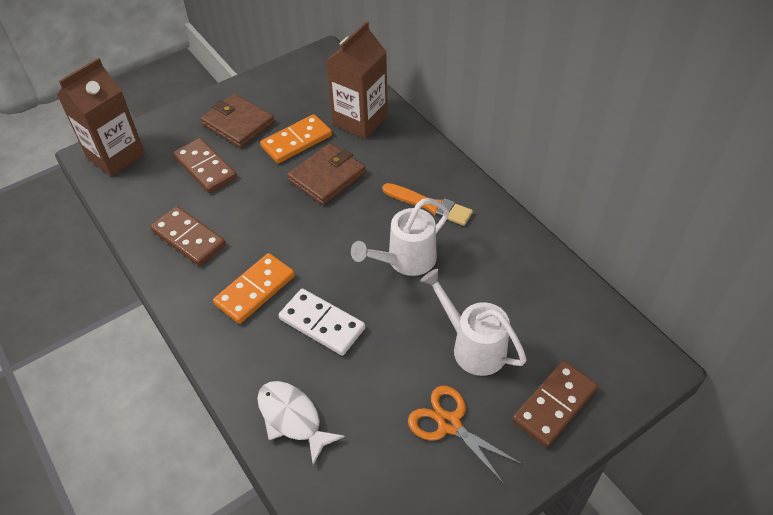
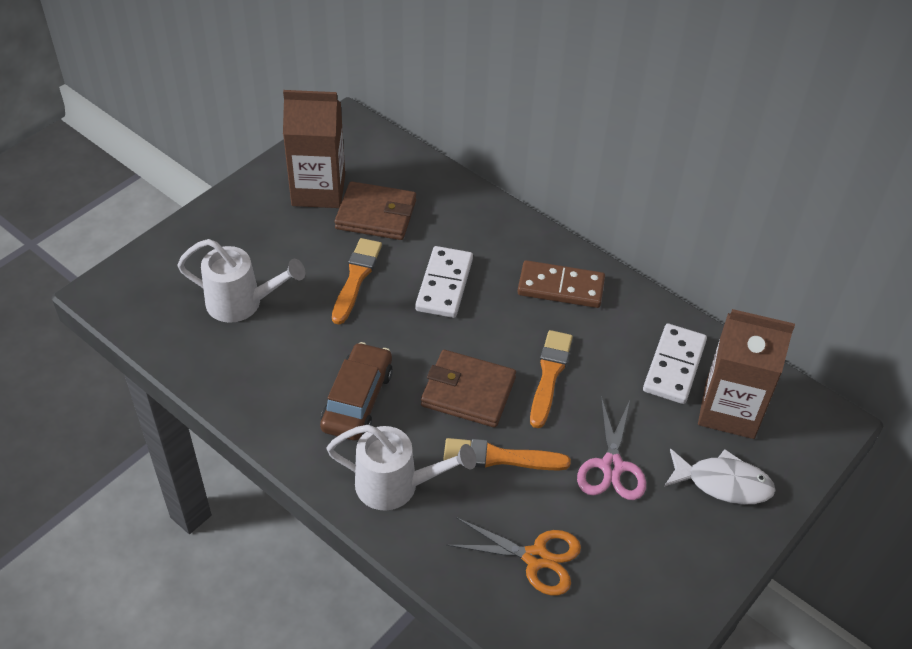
brown car: 0 -> 1
brown domino: 3 -> 1
orange brush: 1 -> 3
orange domino: 2 -> 0
pink scissors: 0 -> 1
white domino: 1 -> 2

